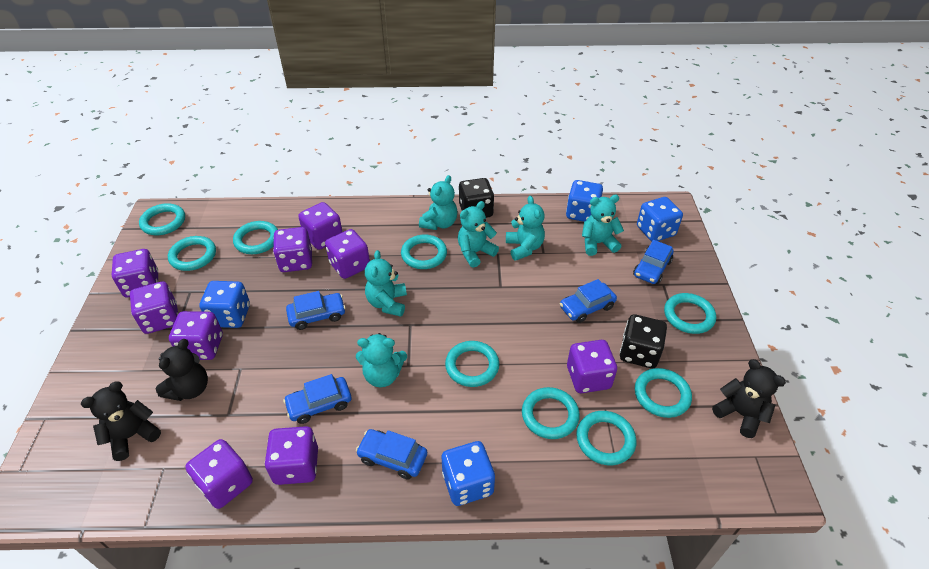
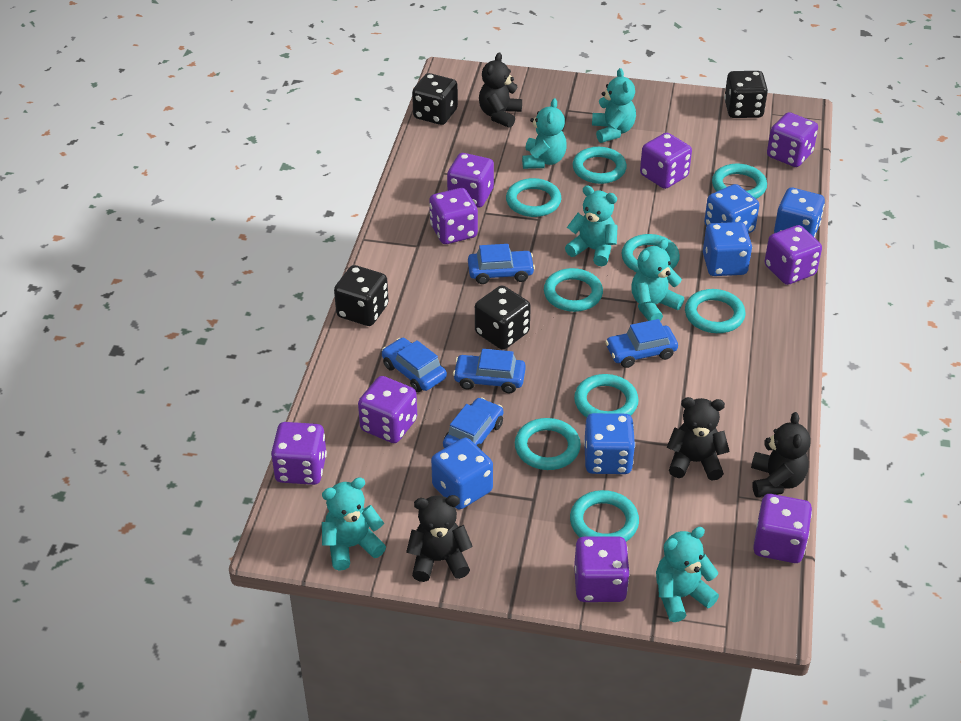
black dice: 2 -> 4
black teddy bear: 3 -> 4
blue dice: 4 -> 5

